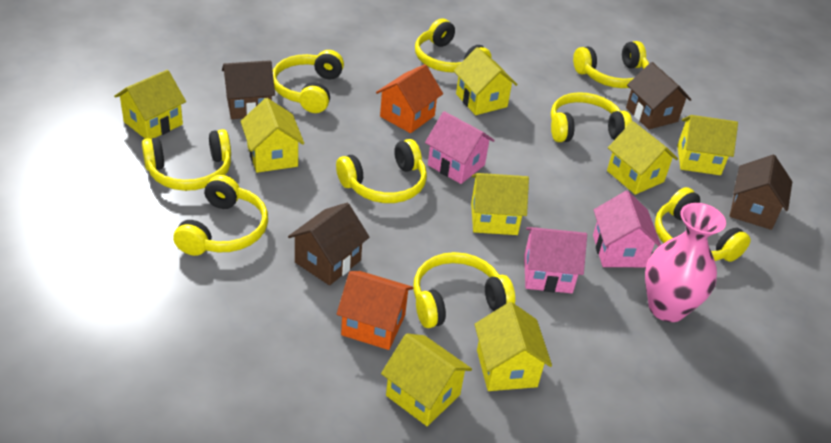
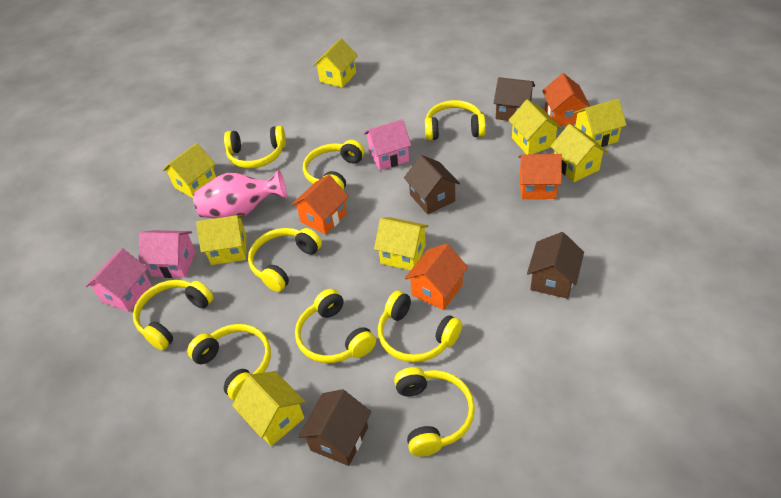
orange house: 2 -> 4

